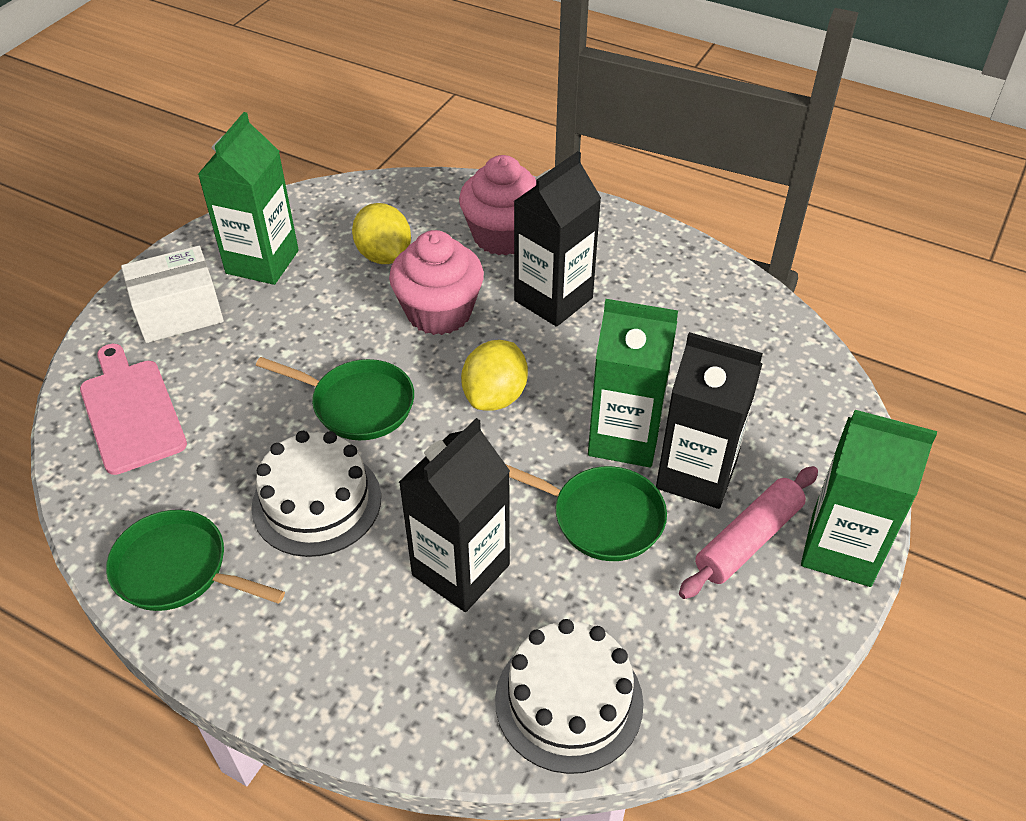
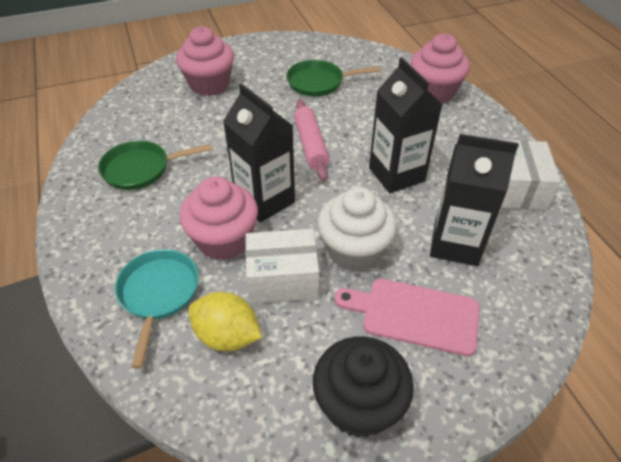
black cupcake: 0 -> 1
green carton: 3 -> 0
green pan: 3 -> 2
pink cupcake: 2 -> 3
turquoise pan: 0 -> 1
white box: 1 -> 2
white cake: 2 -> 0
white cupcake: 0 -> 1
yellow lemon: 2 -> 1

